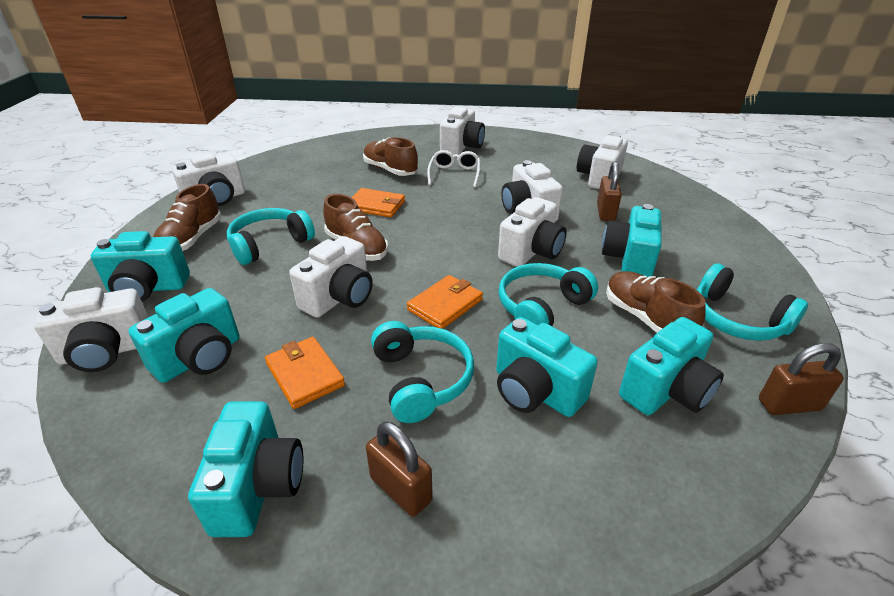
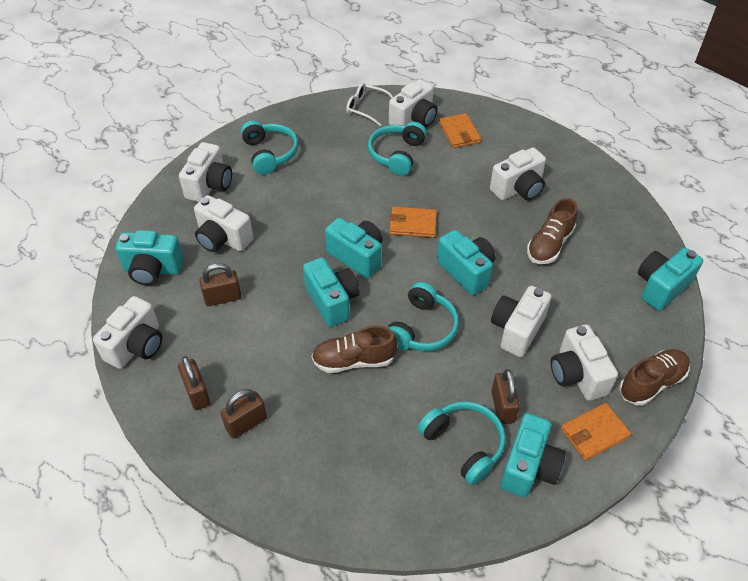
brown padlock: 3 -> 4
brown shoe: 4 -> 3

